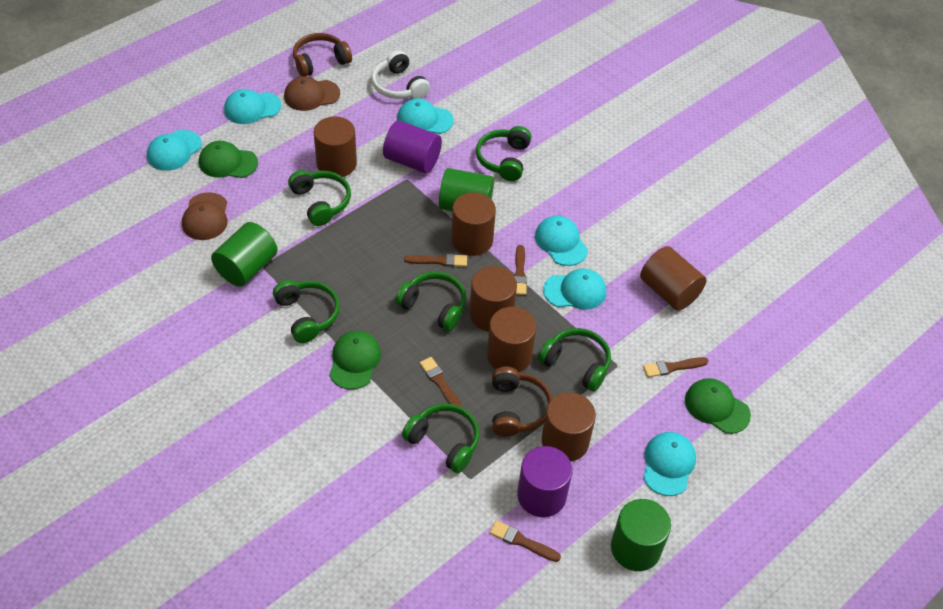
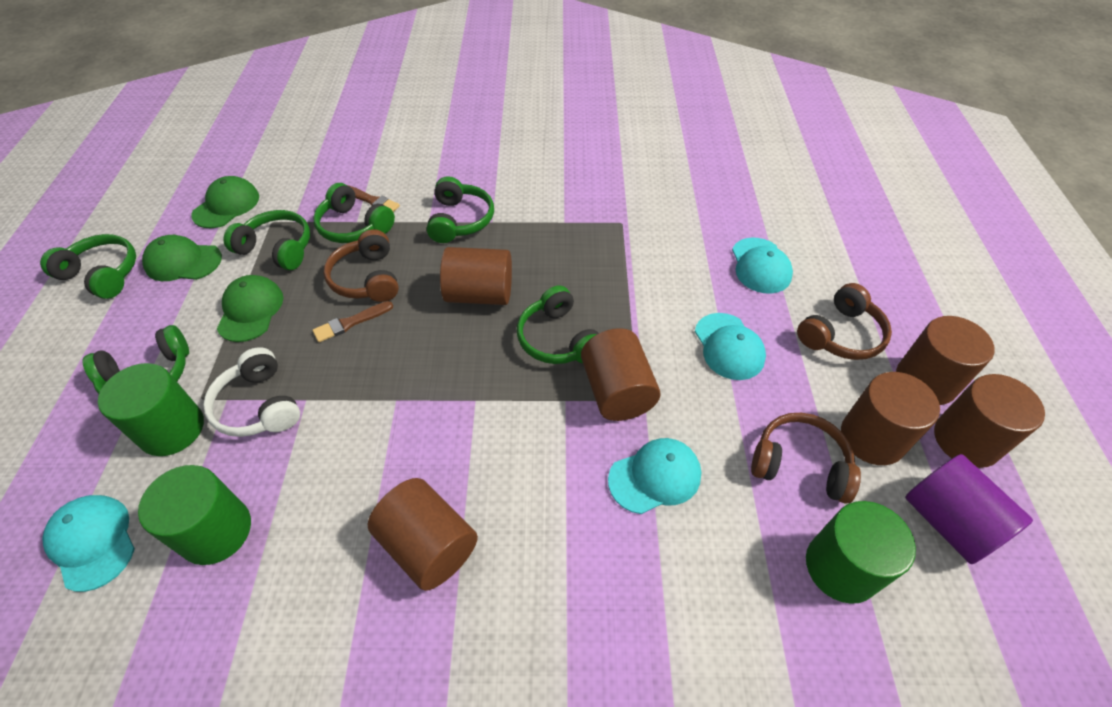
brown brush: 5 -> 2
brown cap: 2 -> 0
brown headphones: 2 -> 3
purple cylinder: 2 -> 1
turquoise cap: 6 -> 4

